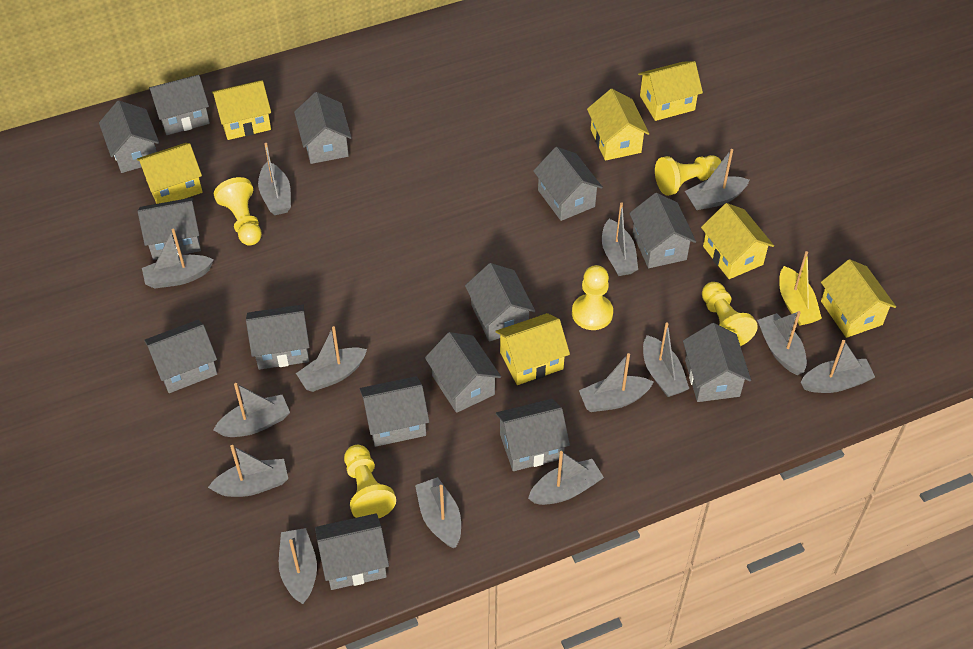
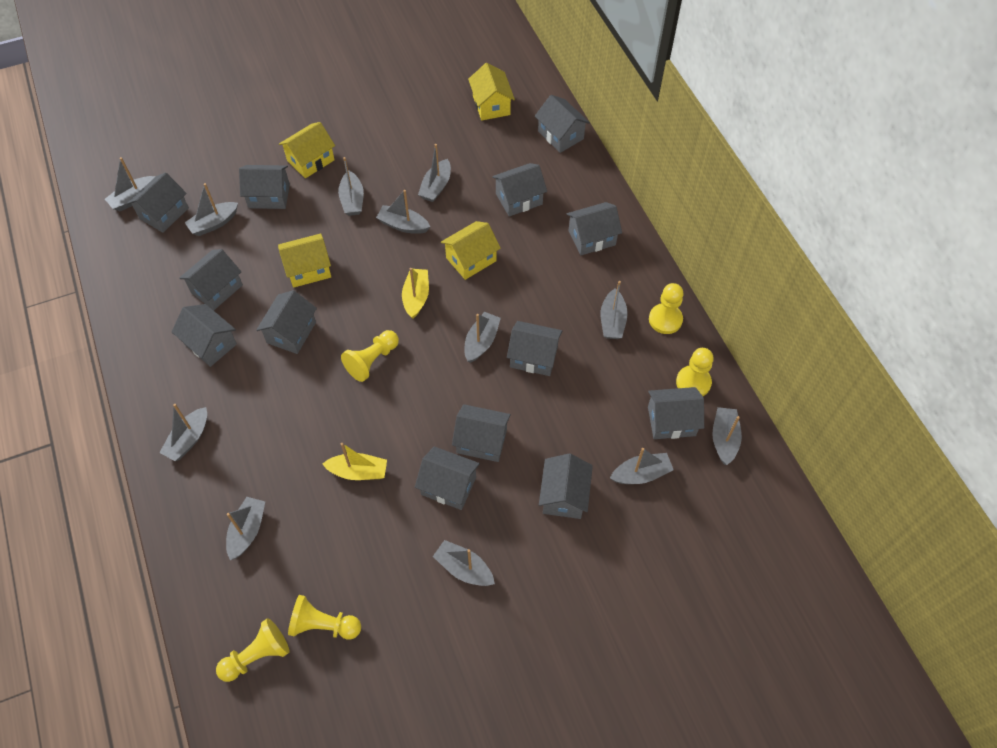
grey boat: 14 -> 12
grey house: 14 -> 13
yellow boat: 1 -> 2
yellow house: 7 -> 4

